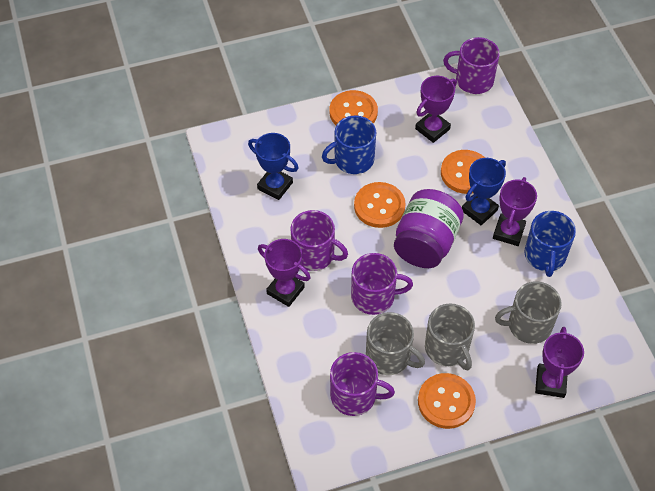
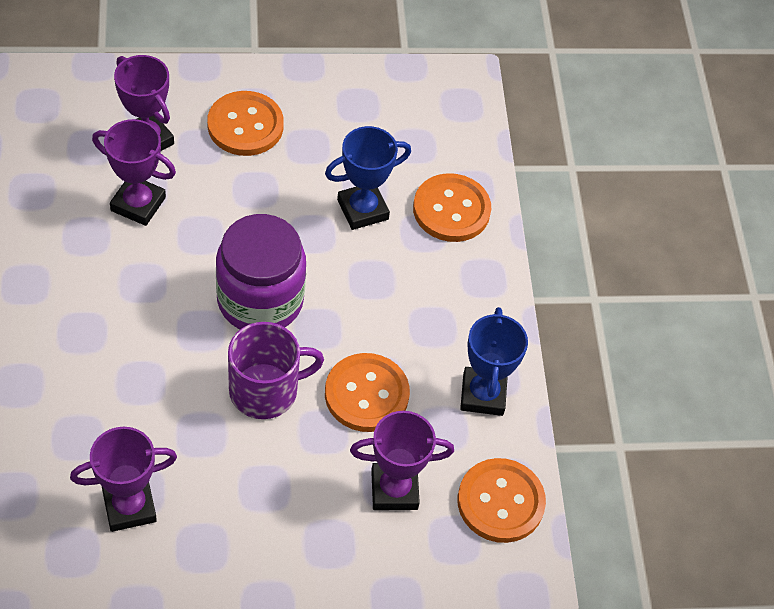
blue mug: 2 -> 0
grey mug: 3 -> 0
purple mug: 4 -> 1

